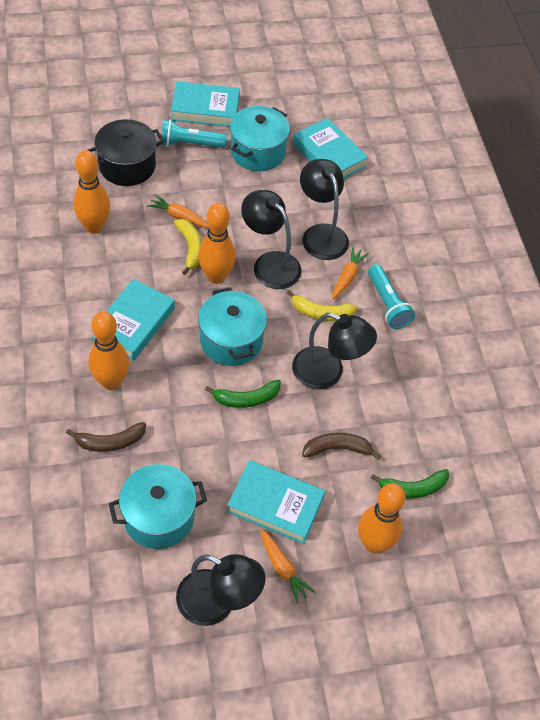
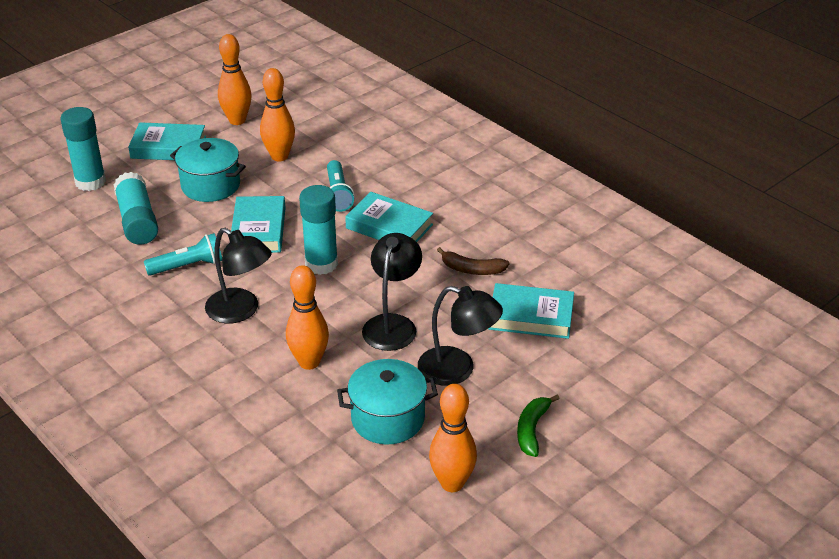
black lamp: 4 -> 3
black pot: 1 -> 0
brown banana: 2 -> 1
green banana: 2 -> 1
orange carrot: 3 -> 0
turquoise glue stick: 0 -> 3
turquoise pot: 3 -> 2
yellow banana: 2 -> 0

